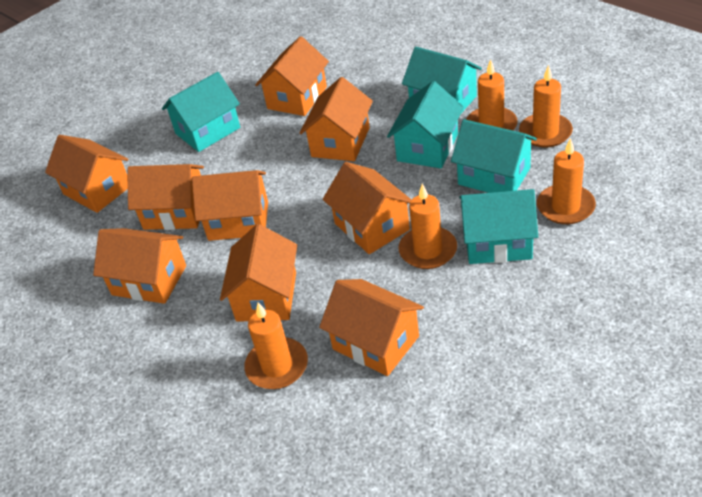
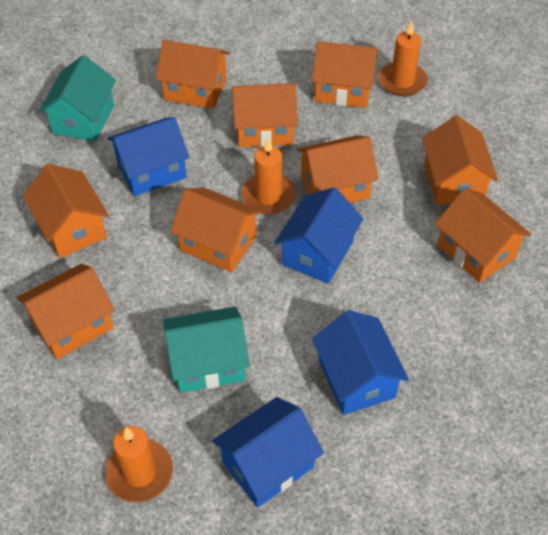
blue house: 0 -> 4
orange candle: 5 -> 3
turquoise house: 5 -> 2

